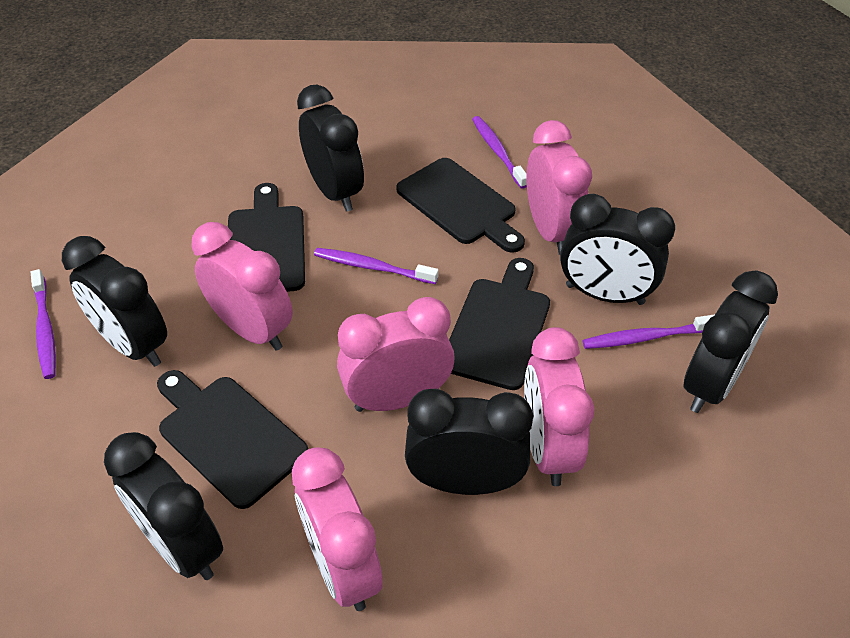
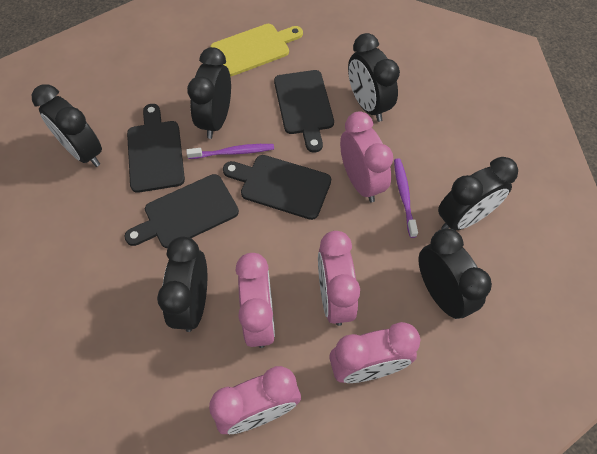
purple toothbrush: 4 -> 2
yellow cutting board: 0 -> 1

